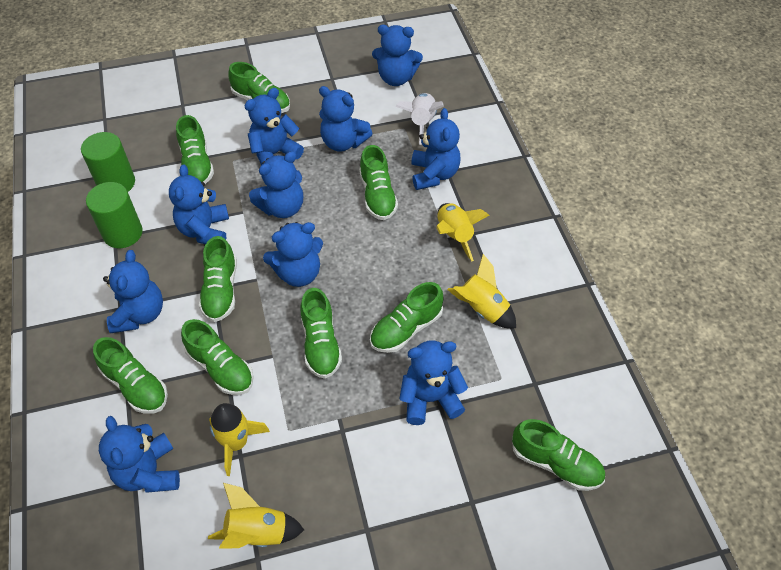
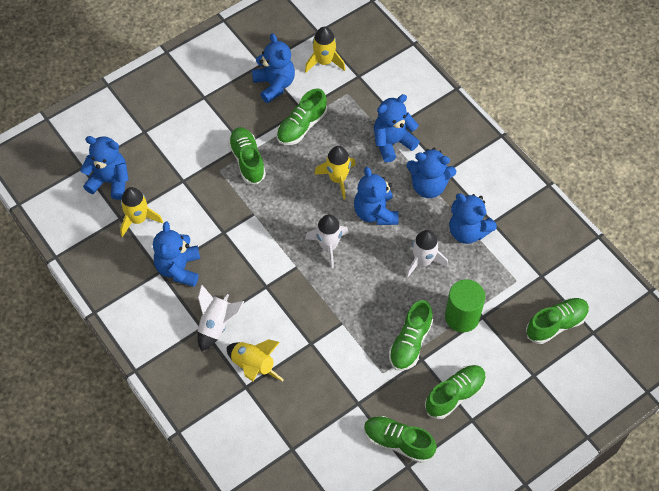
blue teddy bear: 10 -> 7
green cylinder: 2 -> 1
green shoe: 9 -> 6
white rocket: 1 -> 3

